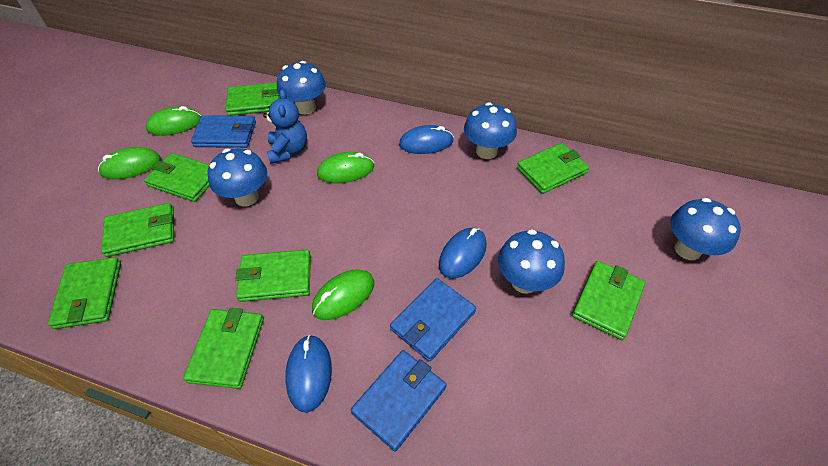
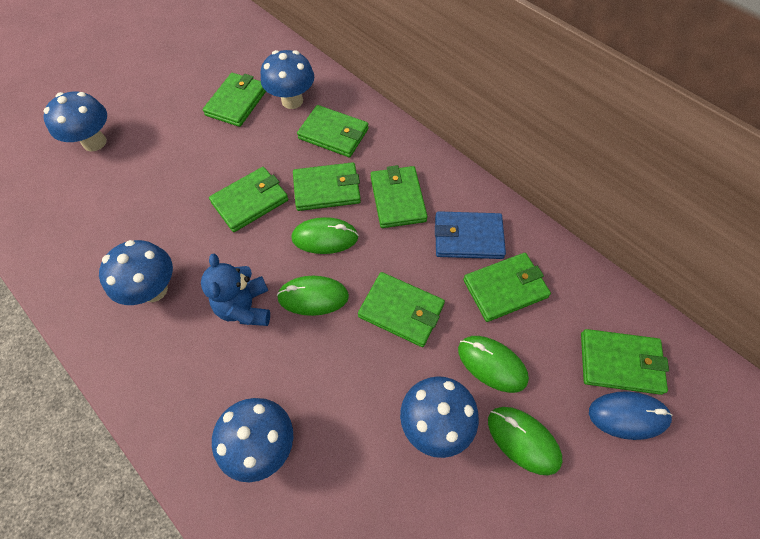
blue mouse: 3 -> 1
blue wallet: 3 -> 1

